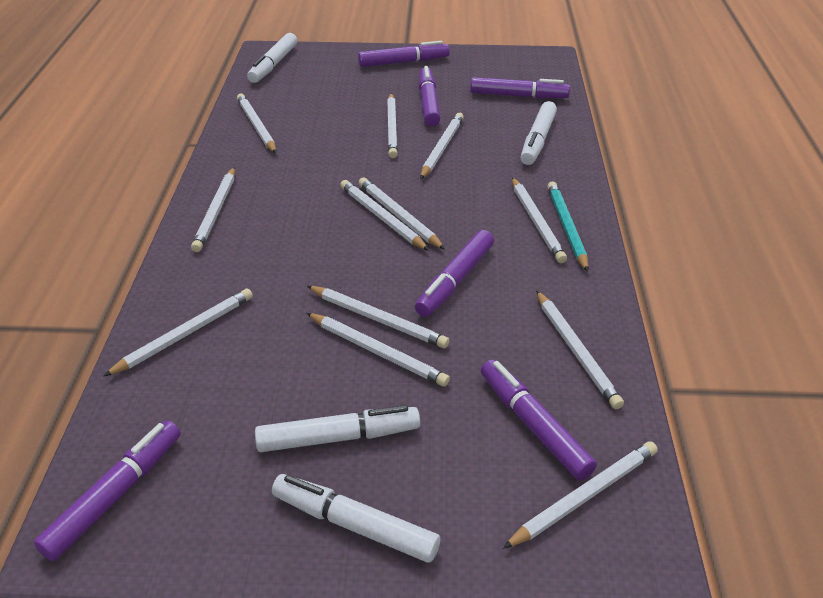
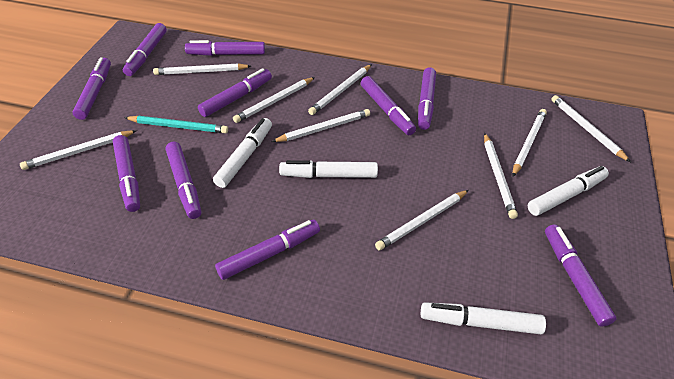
purple marker: 6 -> 10
white pencil: 12 -> 9

